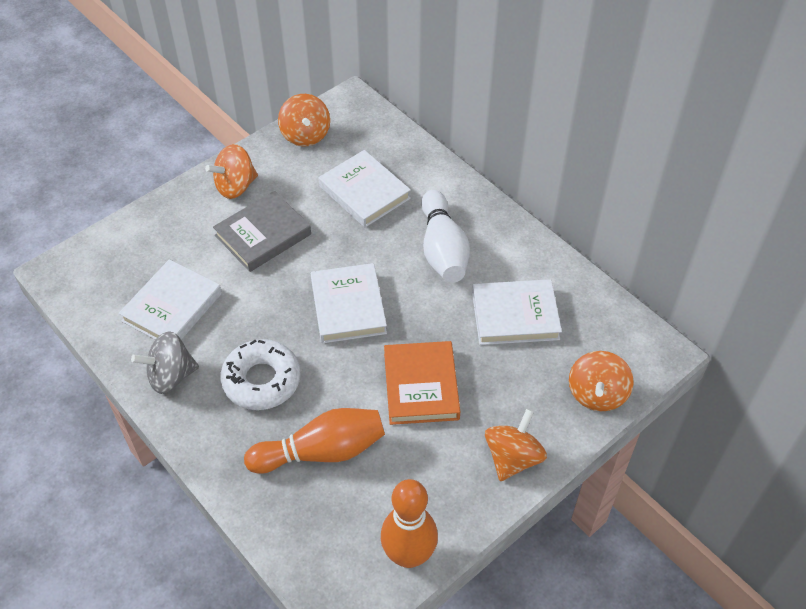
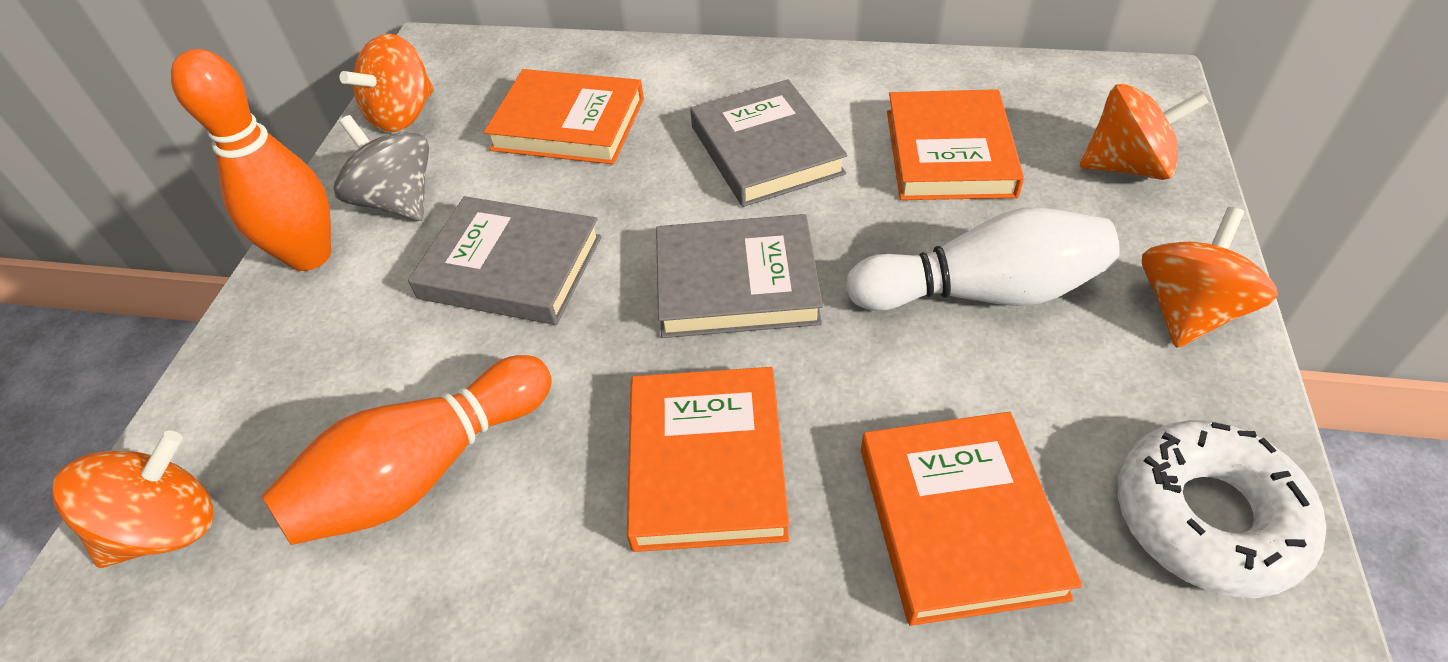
grey book: 1 -> 3
orange book: 1 -> 4
white book: 4 -> 0

